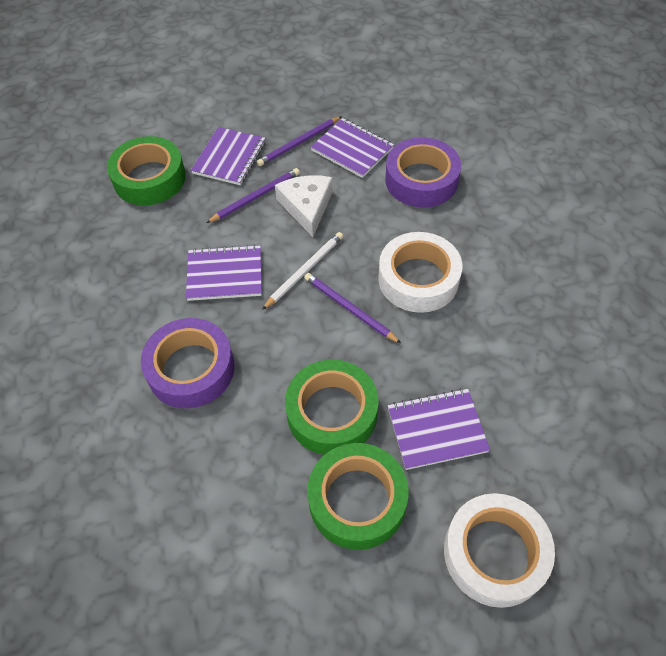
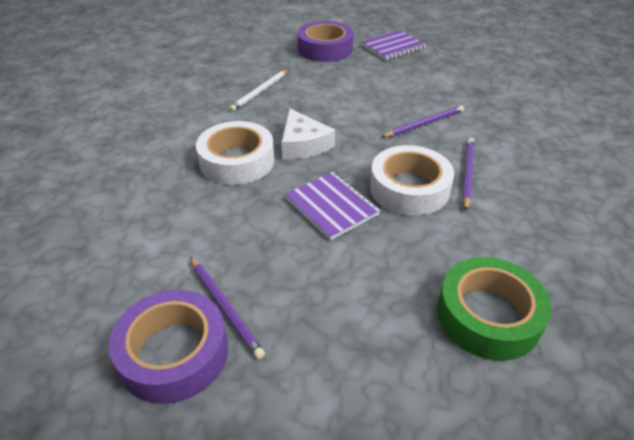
green tape: 3 -> 1
purple notebook: 4 -> 2

